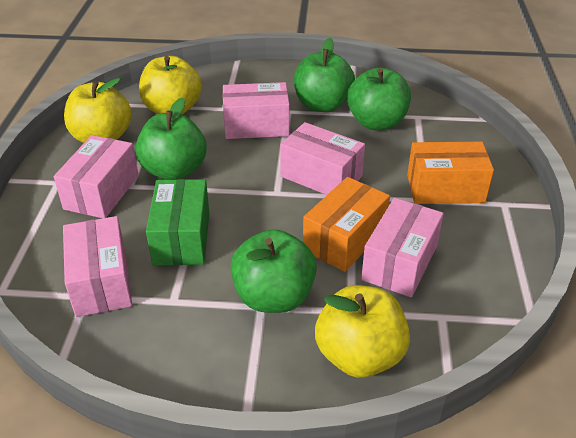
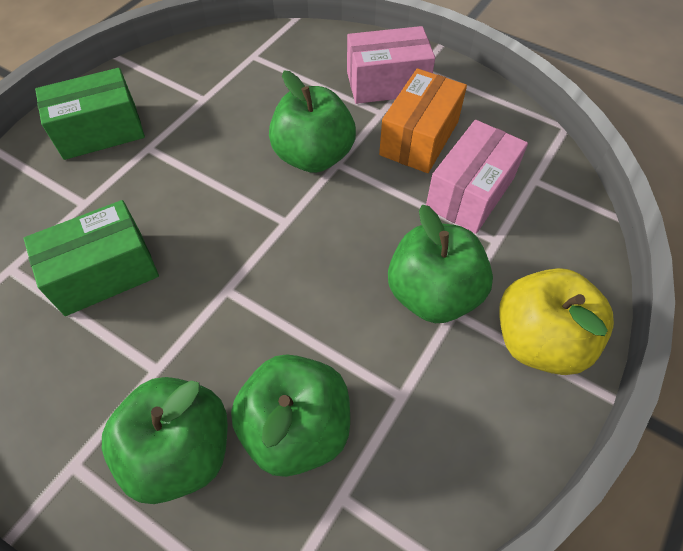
green box: 1 -> 2
orange box: 2 -> 1
pink box: 5 -> 2
yellow apple: 3 -> 1

